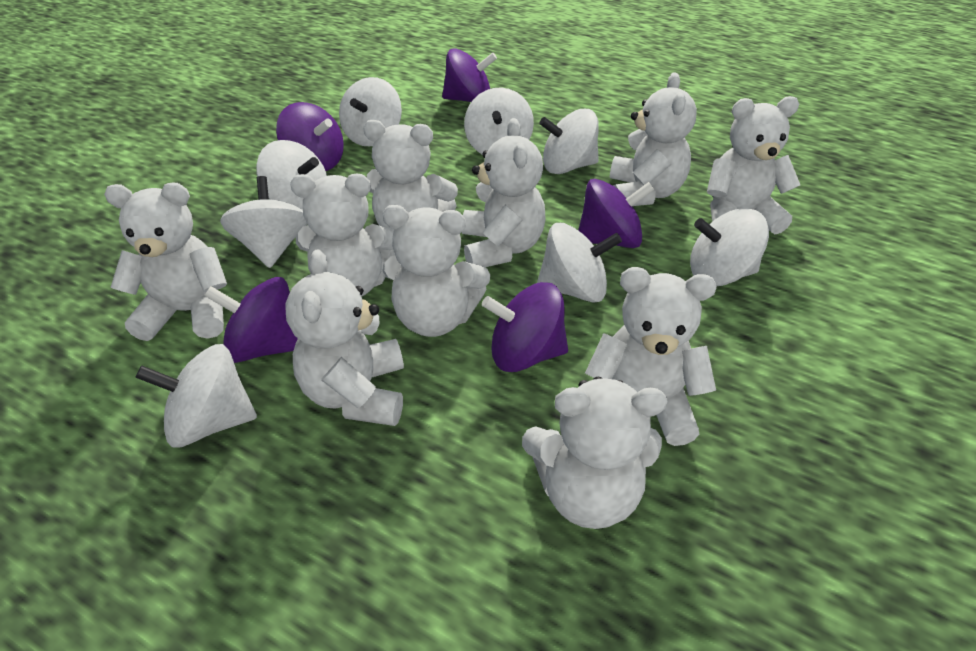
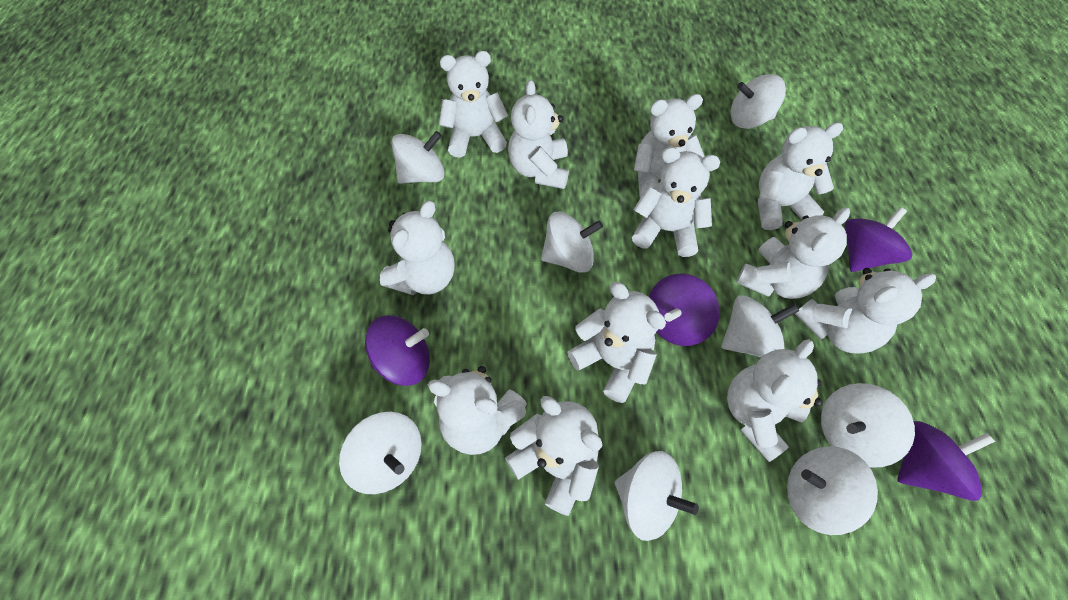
purple spinning top: 5 -> 4
white teddy bear: 10 -> 12

